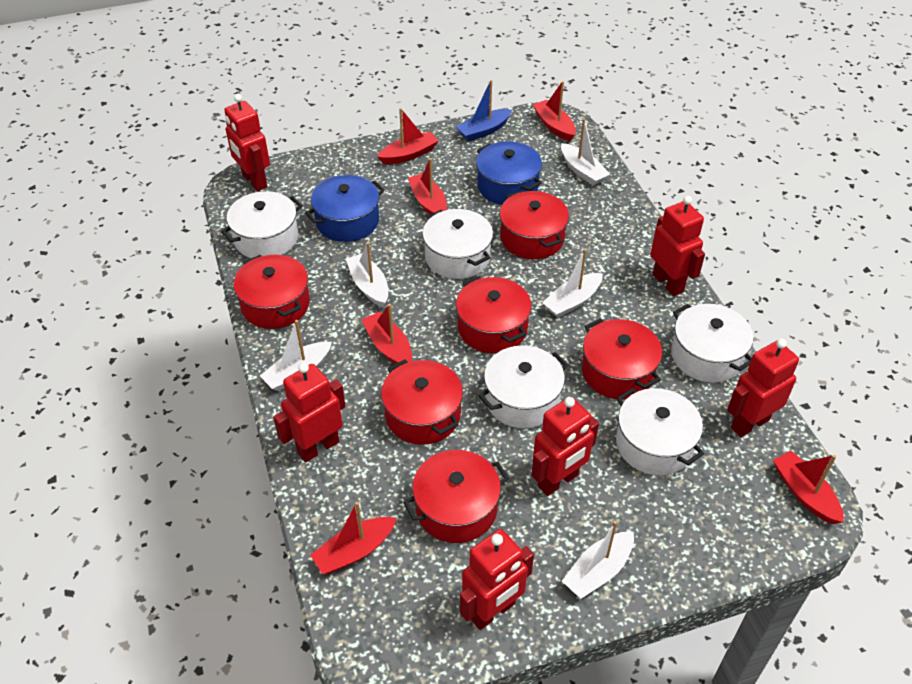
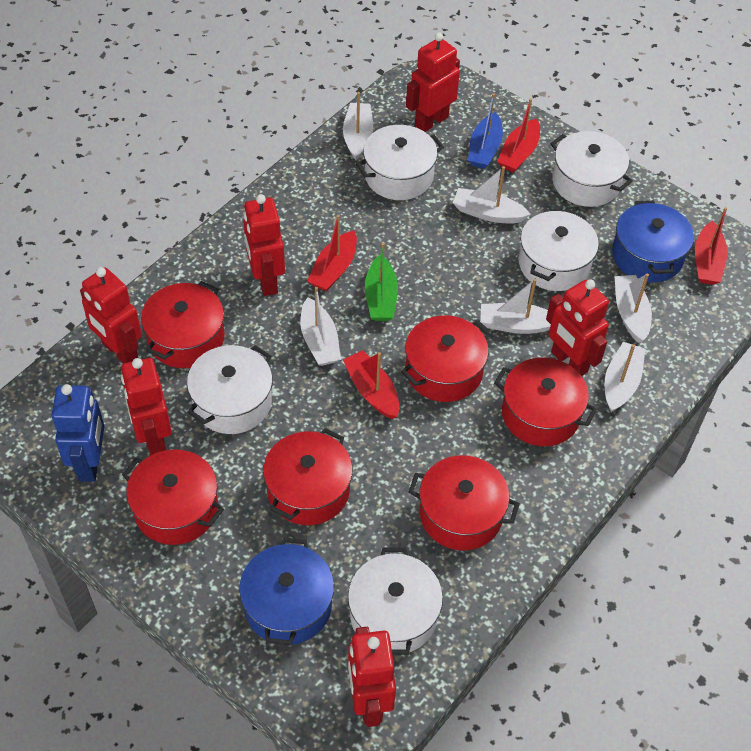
blue robot: 0 -> 1
green boat: 0 -> 1
red boat: 6 -> 4
white boat: 5 -> 6

